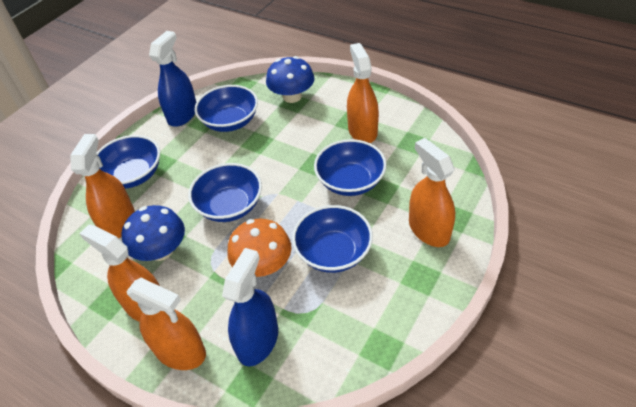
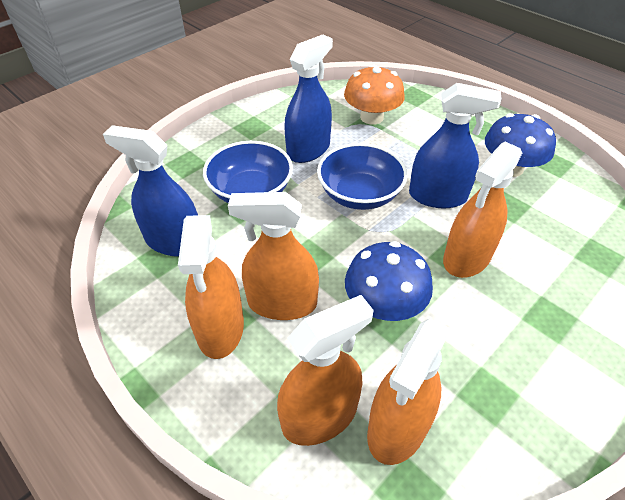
blue bowl: 5 -> 2
blue spray bottle: 2 -> 3

